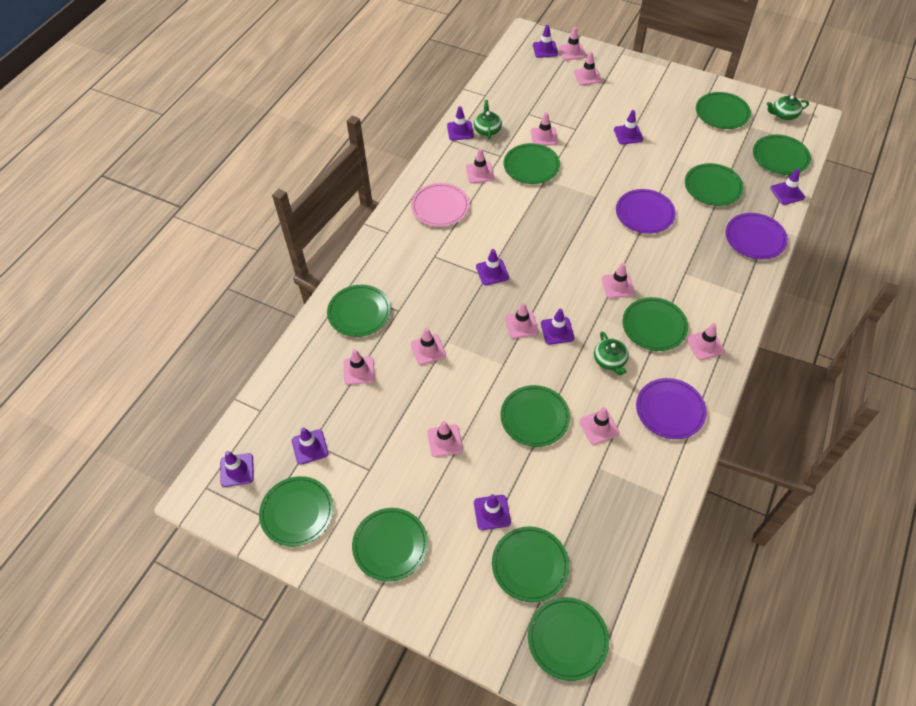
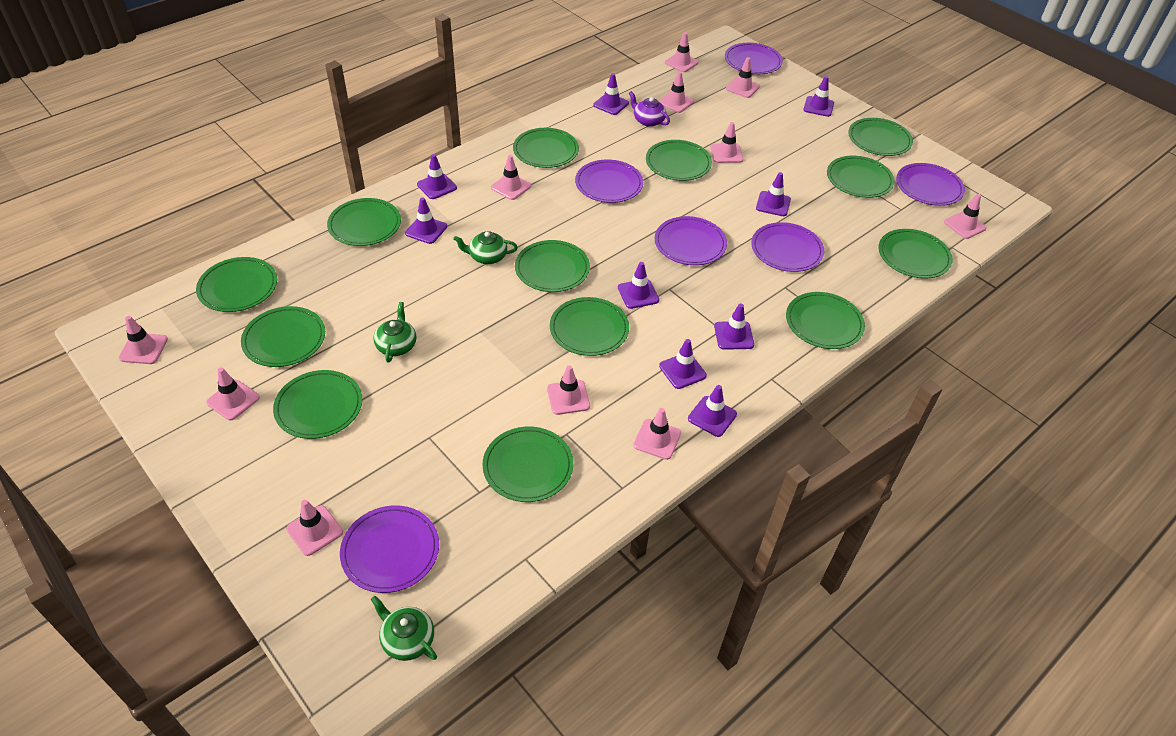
green plate: 11 -> 13
pink plate: 1 -> 0
purple plate: 3 -> 6
purple teapot: 0 -> 1

